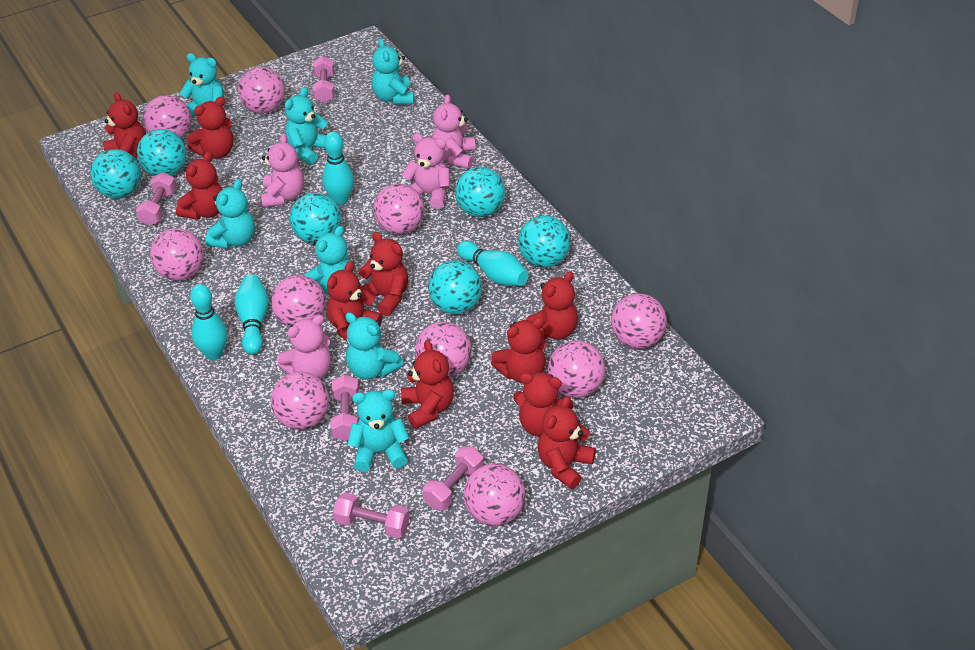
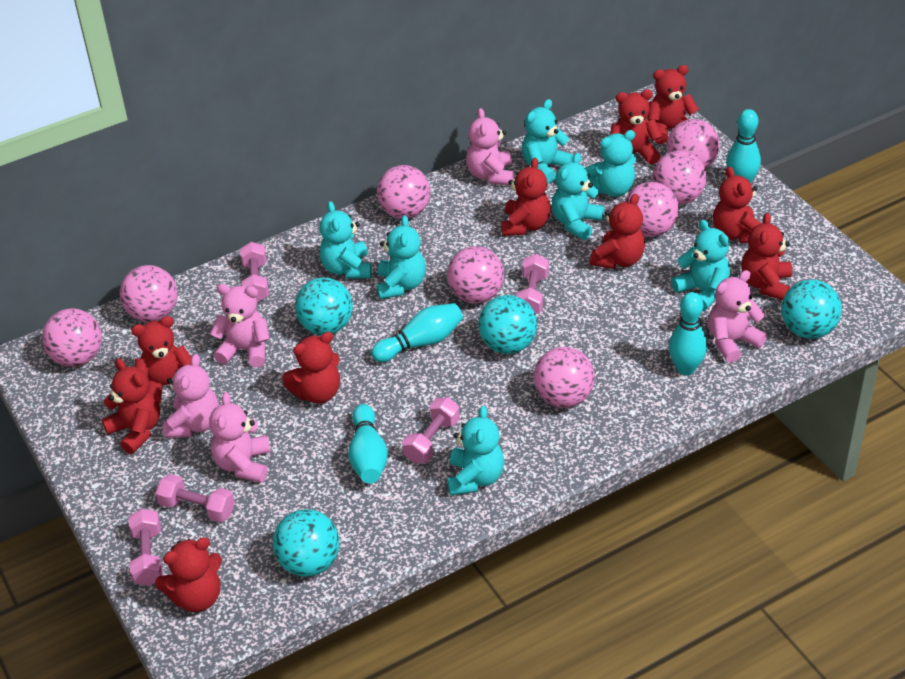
pink ball: 10 -> 8
pink teddy bear: 4 -> 5
turquoise ball: 6 -> 4

